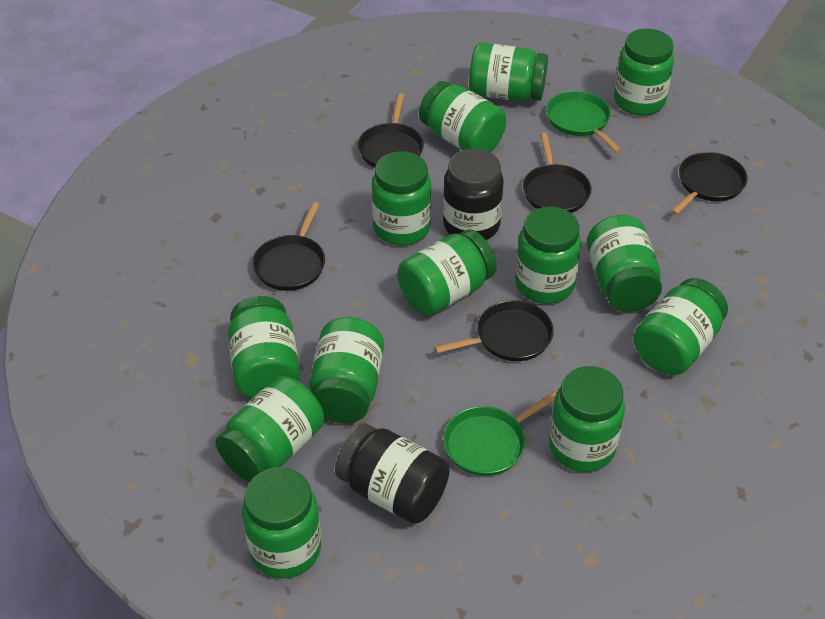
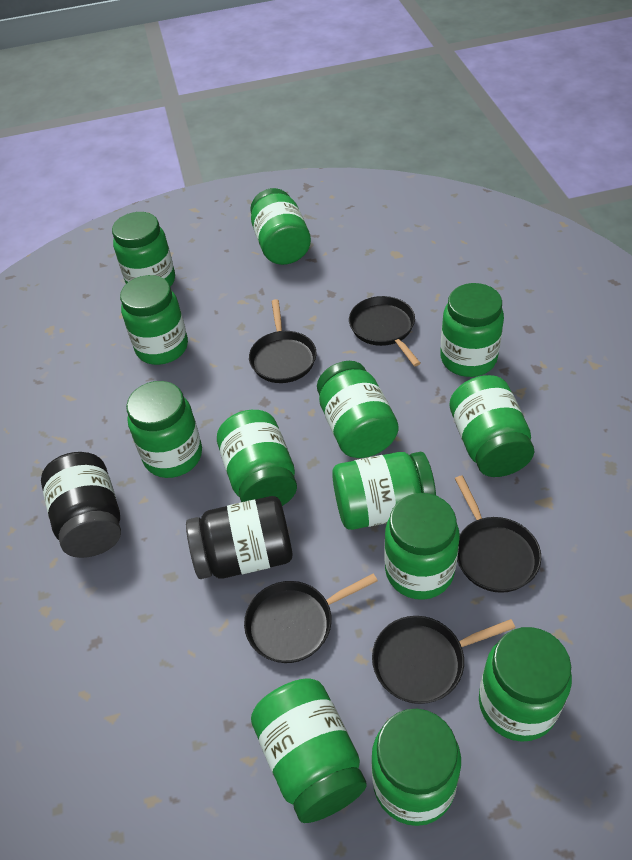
green pan: 2 -> 0

